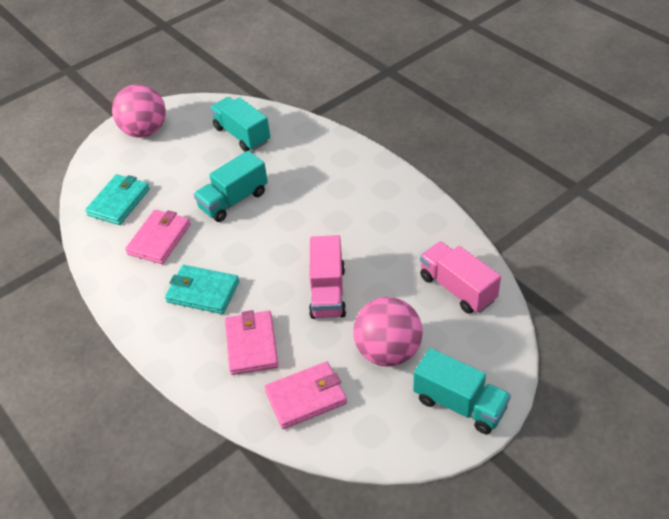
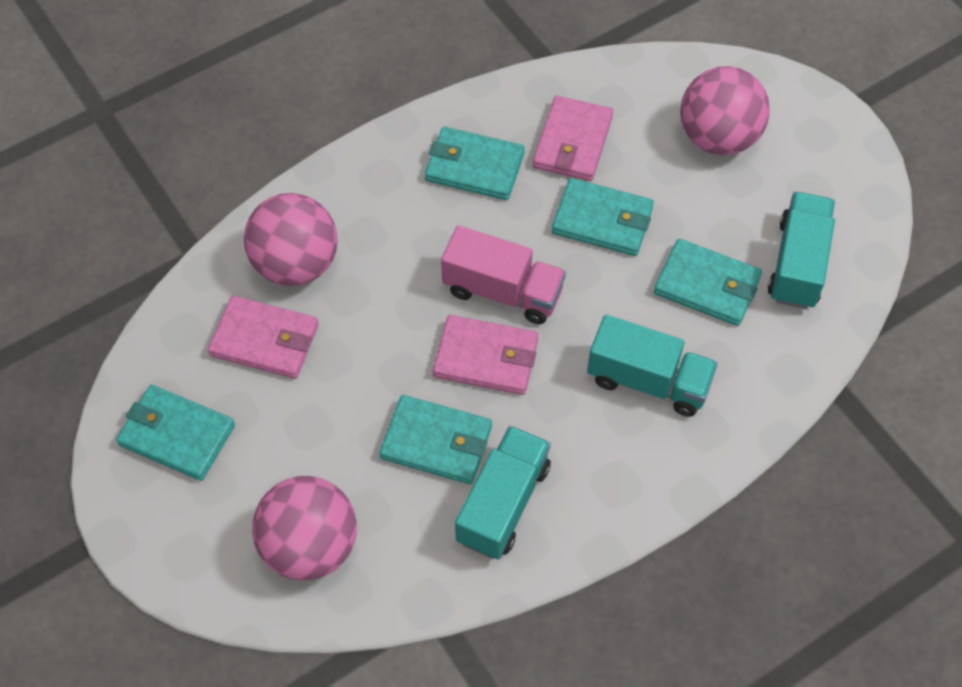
pink ball: 2 -> 3
pink truck: 2 -> 1
turquoise wallet: 2 -> 5

